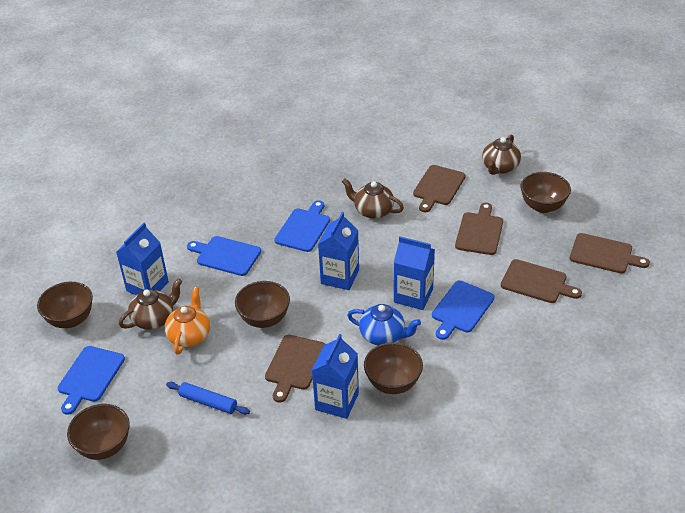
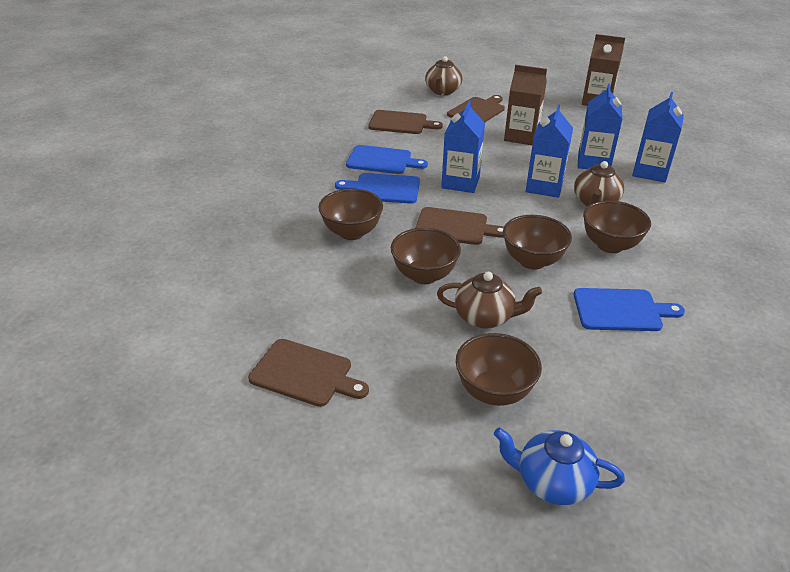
blue cutting board: 4 -> 3
blue rolling pin: 1 -> 0
brown carton: 0 -> 2
brown cutting board: 5 -> 4
orange teapot: 1 -> 0

